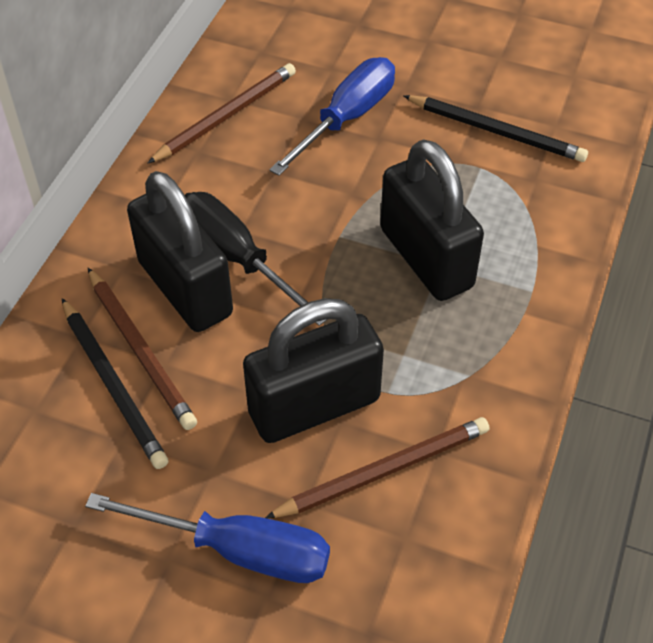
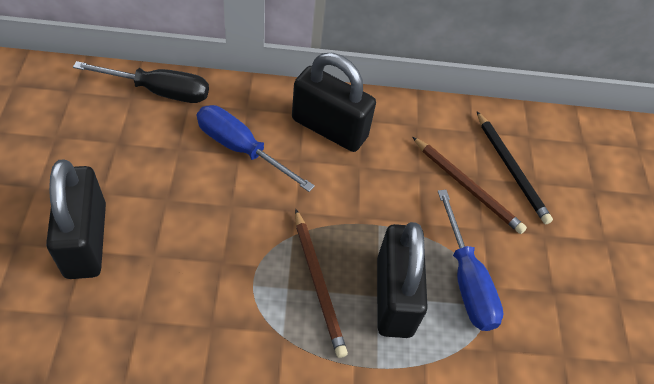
black pencil: 2 -> 1
brown pencil: 3 -> 2

